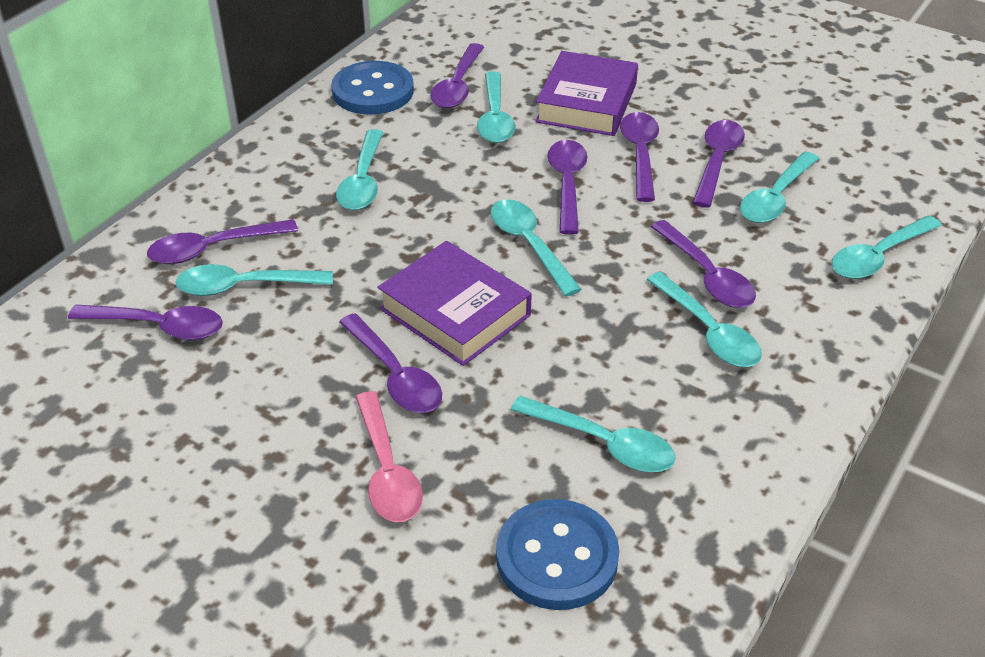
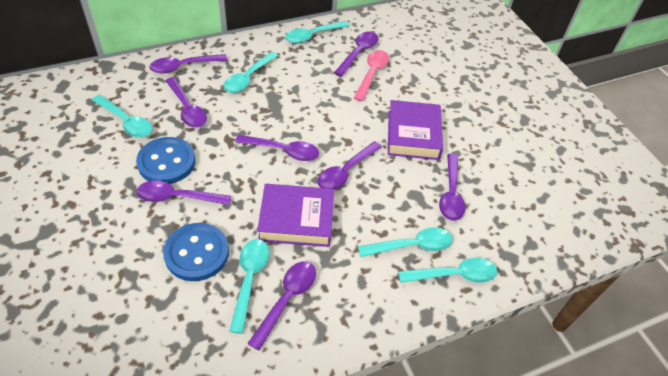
turquoise spoon: 8 -> 6

